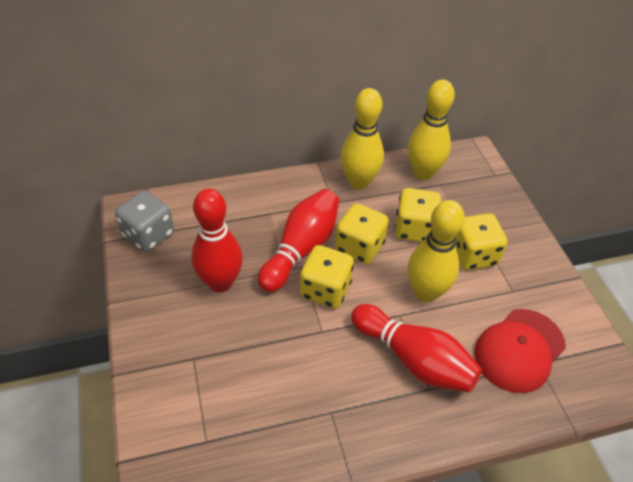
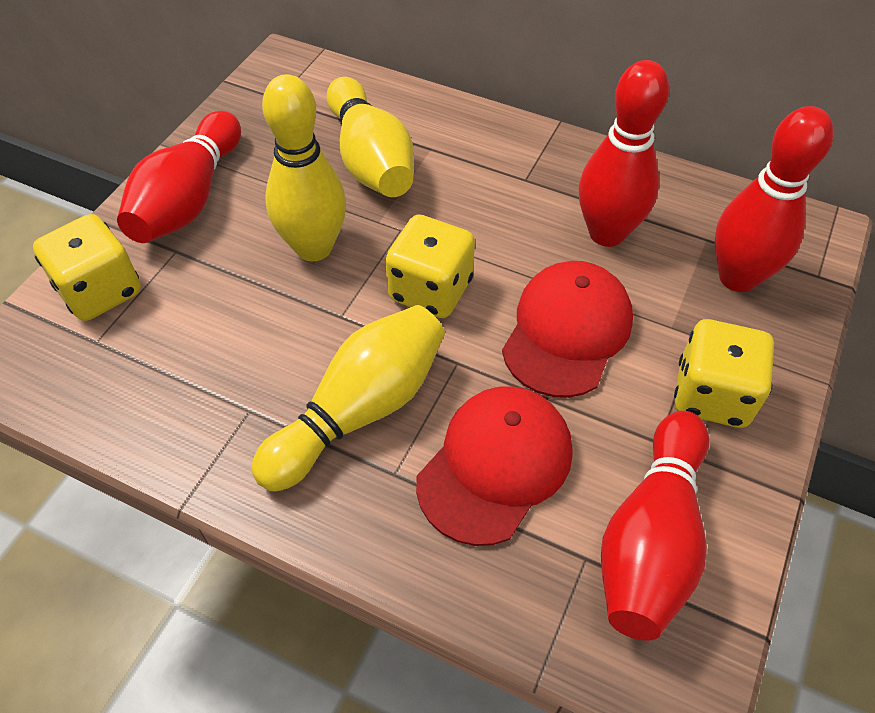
grey dice: 1 -> 0
red bowling pin: 3 -> 4
red cap: 1 -> 2
yellow dice: 4 -> 3

